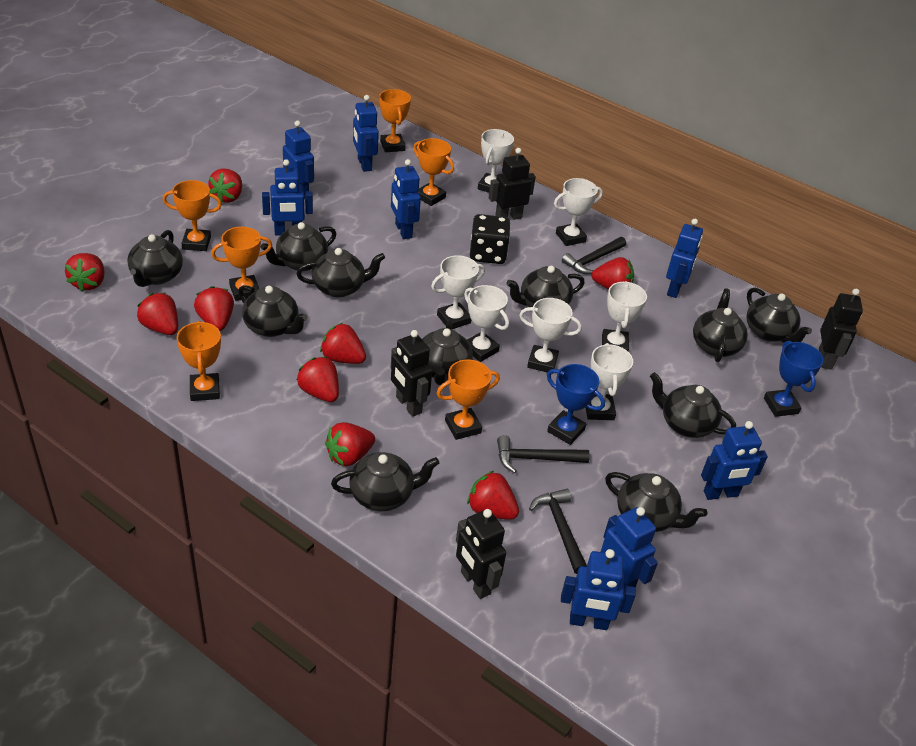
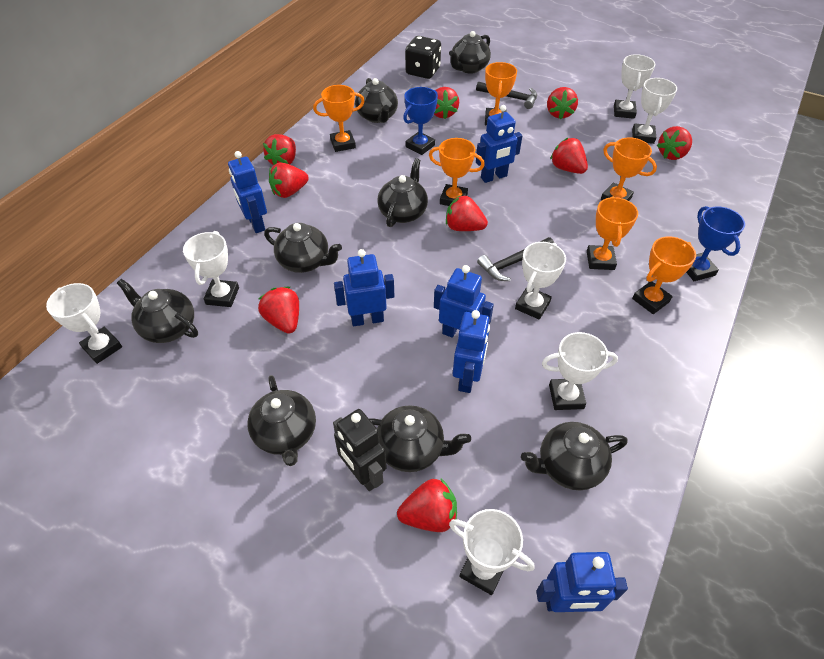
black hammer: 3 -> 2
black robot: 4 -> 1
black teapot: 11 -> 8
blue robot: 8 -> 6

